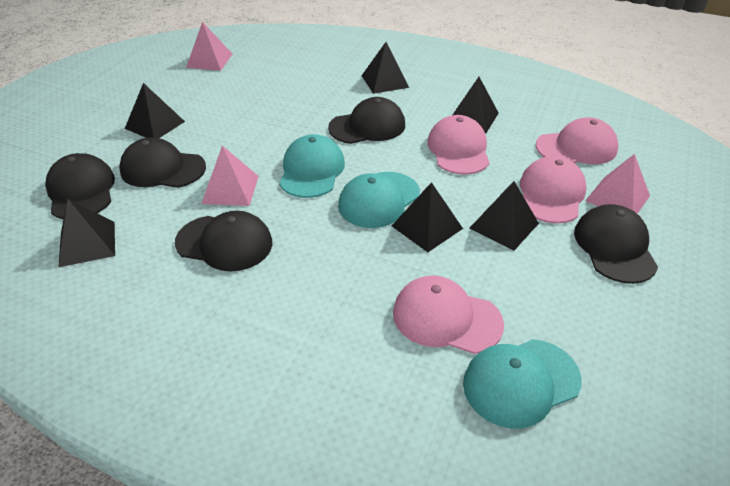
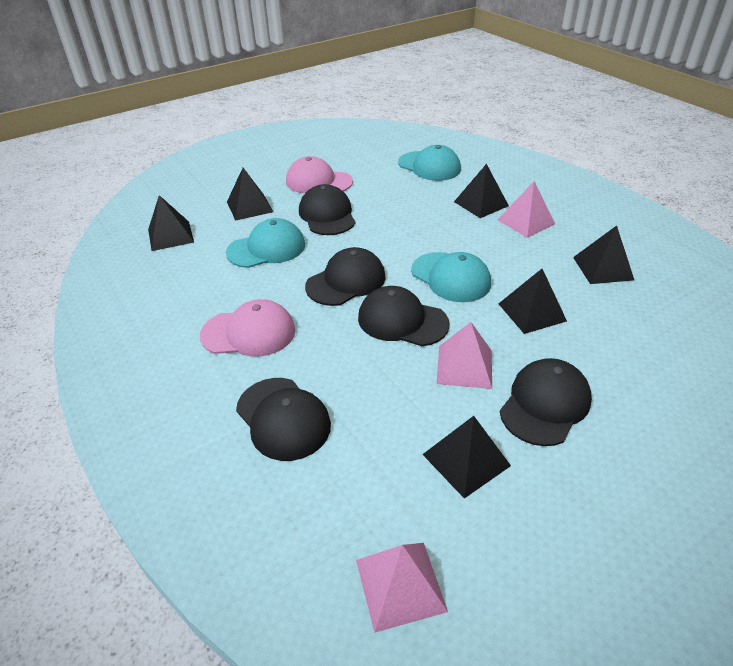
pink cap: 4 -> 2

